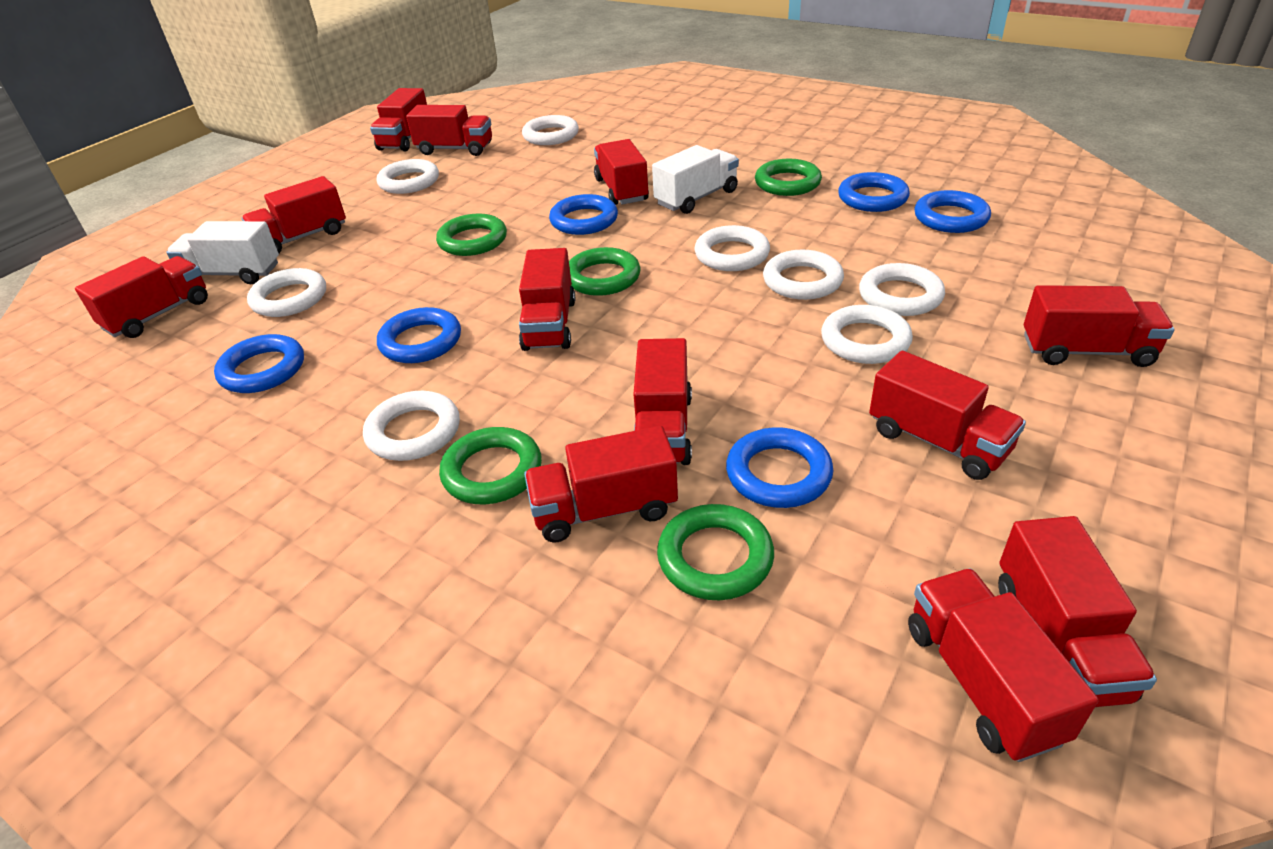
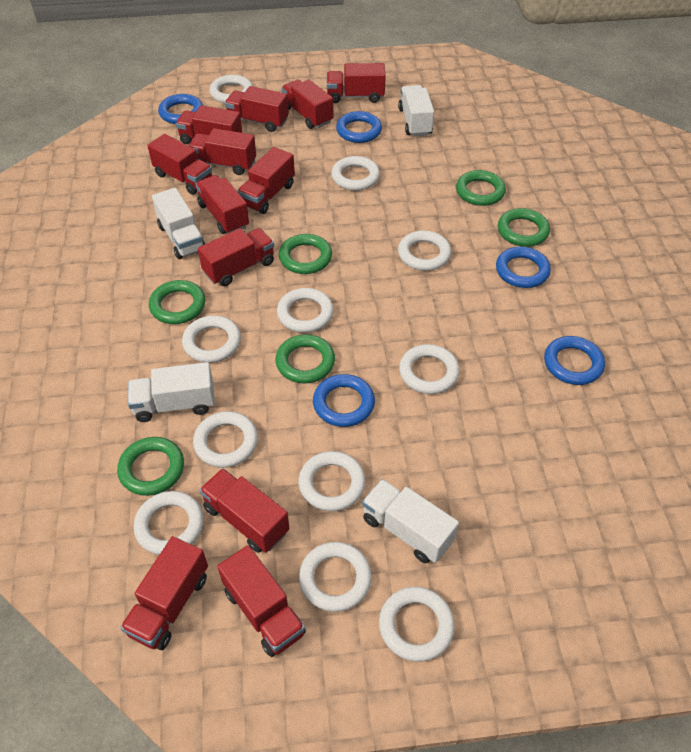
blue ring: 6 -> 5
green ring: 5 -> 6
white ring: 8 -> 11
white truck: 2 -> 4

